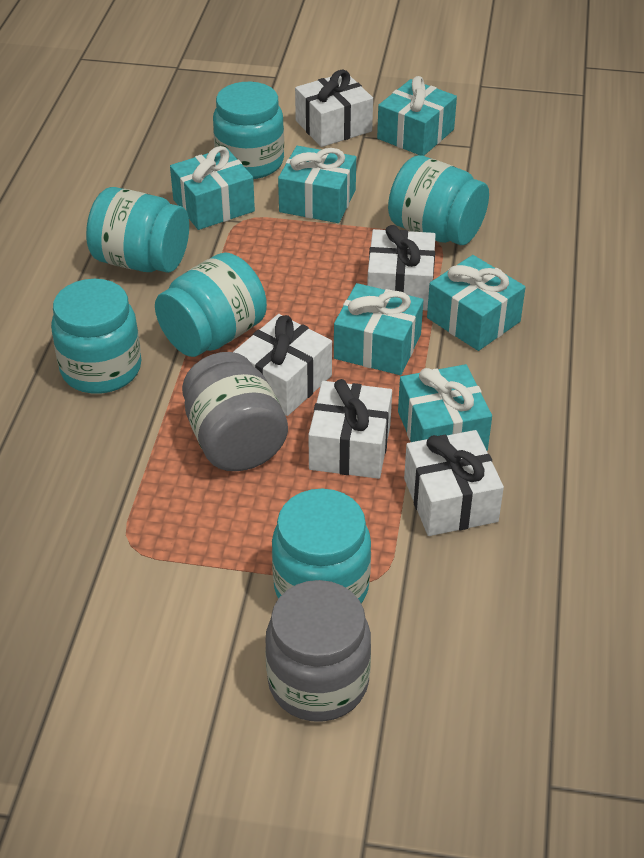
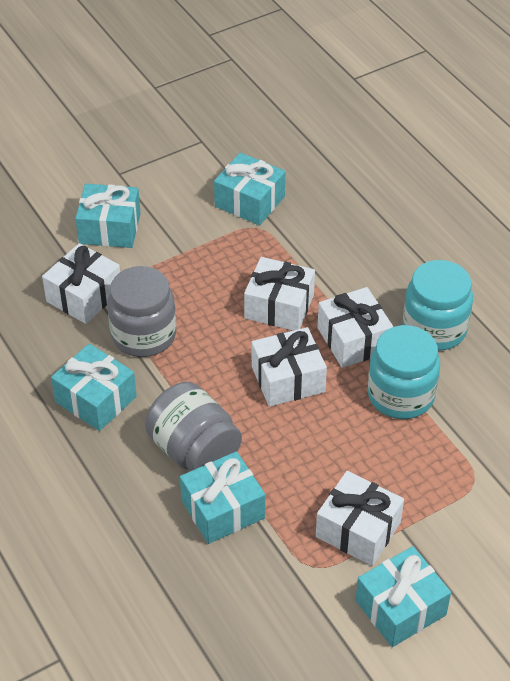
turquoise gift: 6 -> 5
turquoise jar: 6 -> 2

